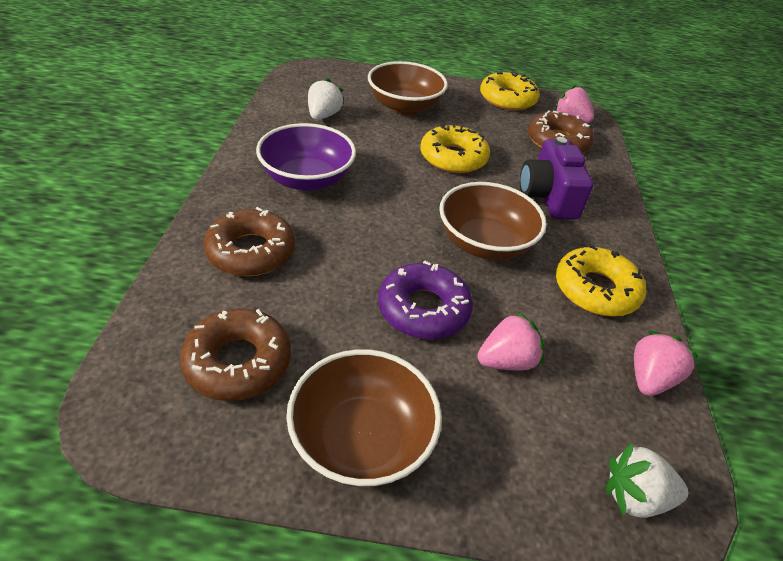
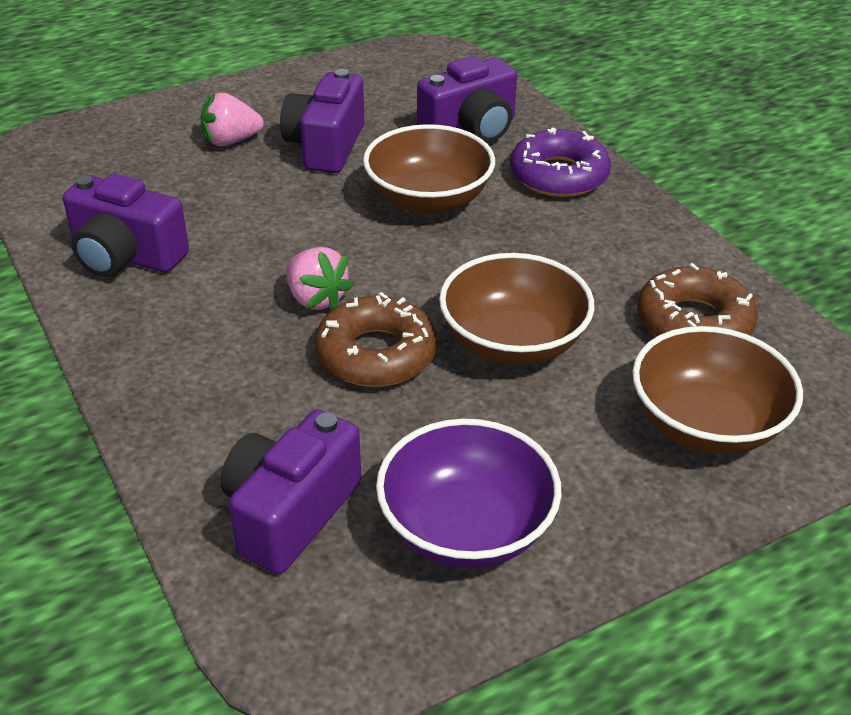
brown donut: 3 -> 2
pink strawberry: 3 -> 2
purple camera: 1 -> 4
white strawberry: 2 -> 0
yellow donut: 3 -> 0

